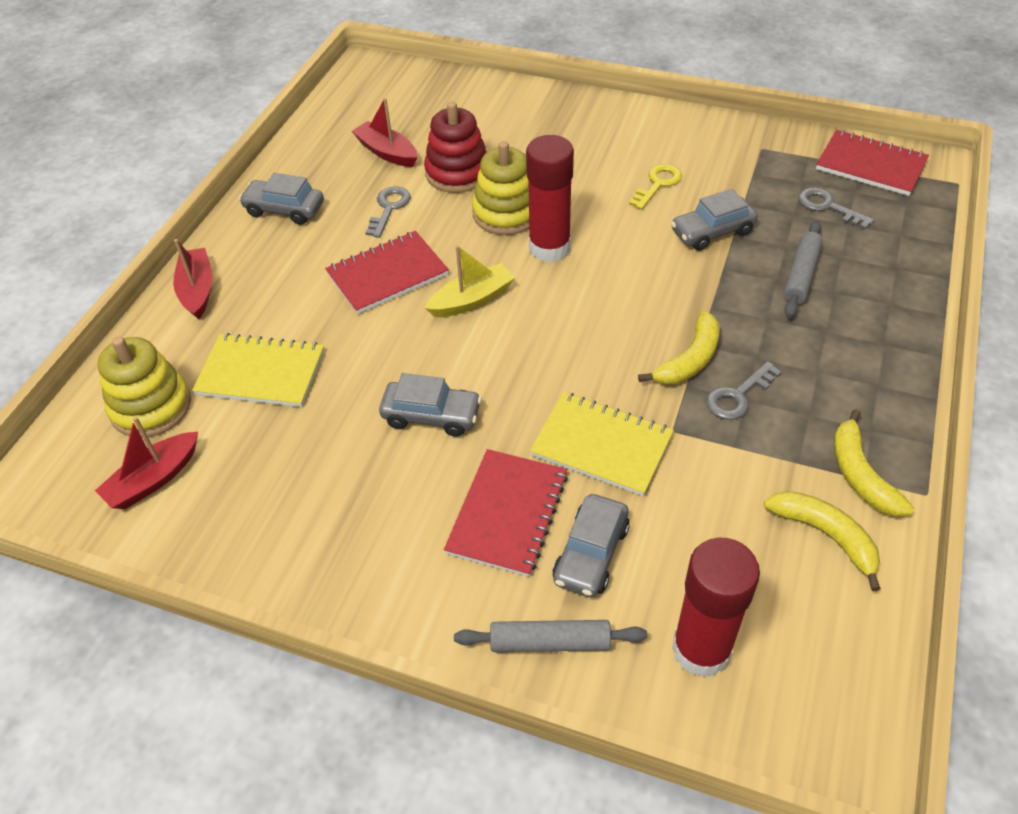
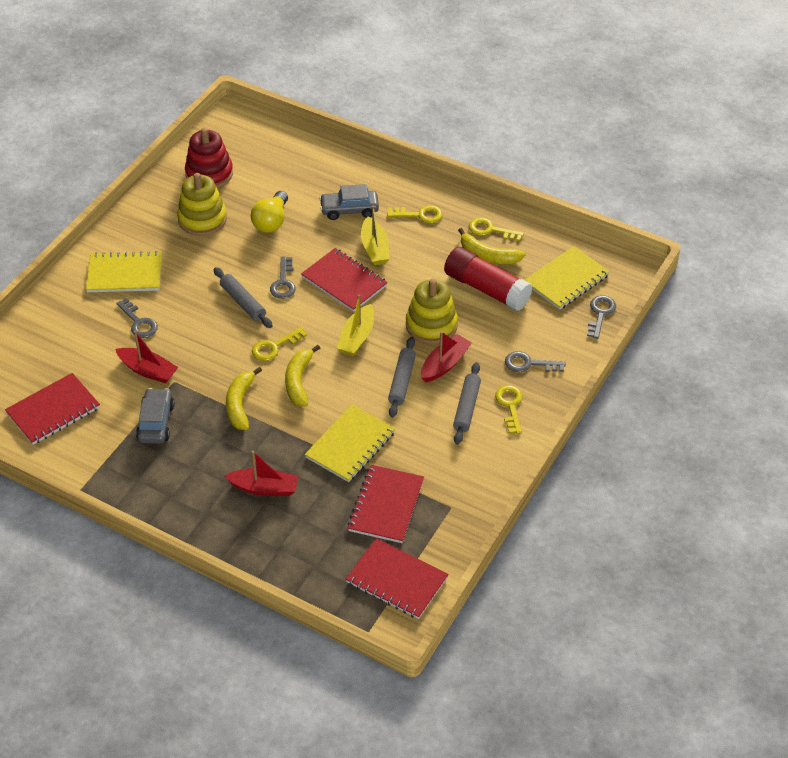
grey car: 4 -> 2
grey key: 3 -> 4
grey rolling pin: 2 -> 3
red glue stick: 2 -> 1
red notebook: 3 -> 4
yellow boat: 1 -> 2
yellow key: 1 -> 4
yellow light bulb: 0 -> 1
yellow notebook: 2 -> 3

